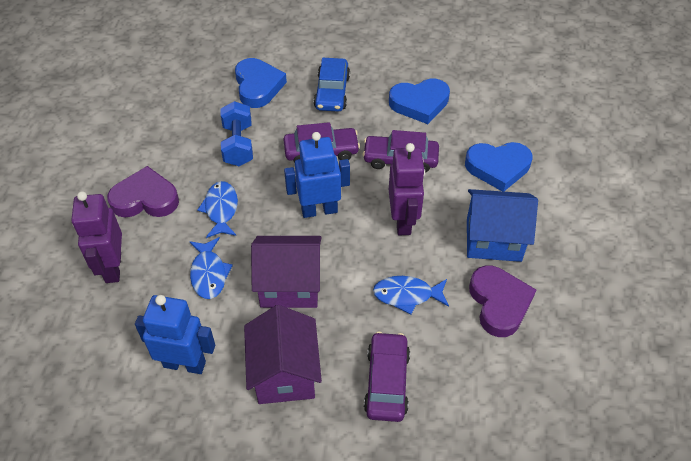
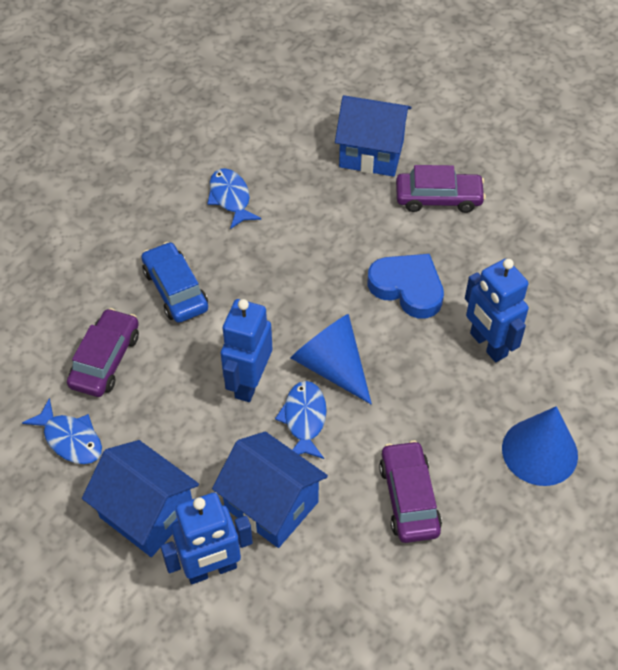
blue cone: 0 -> 2
blue dumbbell: 1 -> 0
blue heart: 3 -> 1
blue house: 1 -> 3
blue robot: 2 -> 3
purple heart: 2 -> 0
purple house: 2 -> 0
purple robot: 2 -> 0

